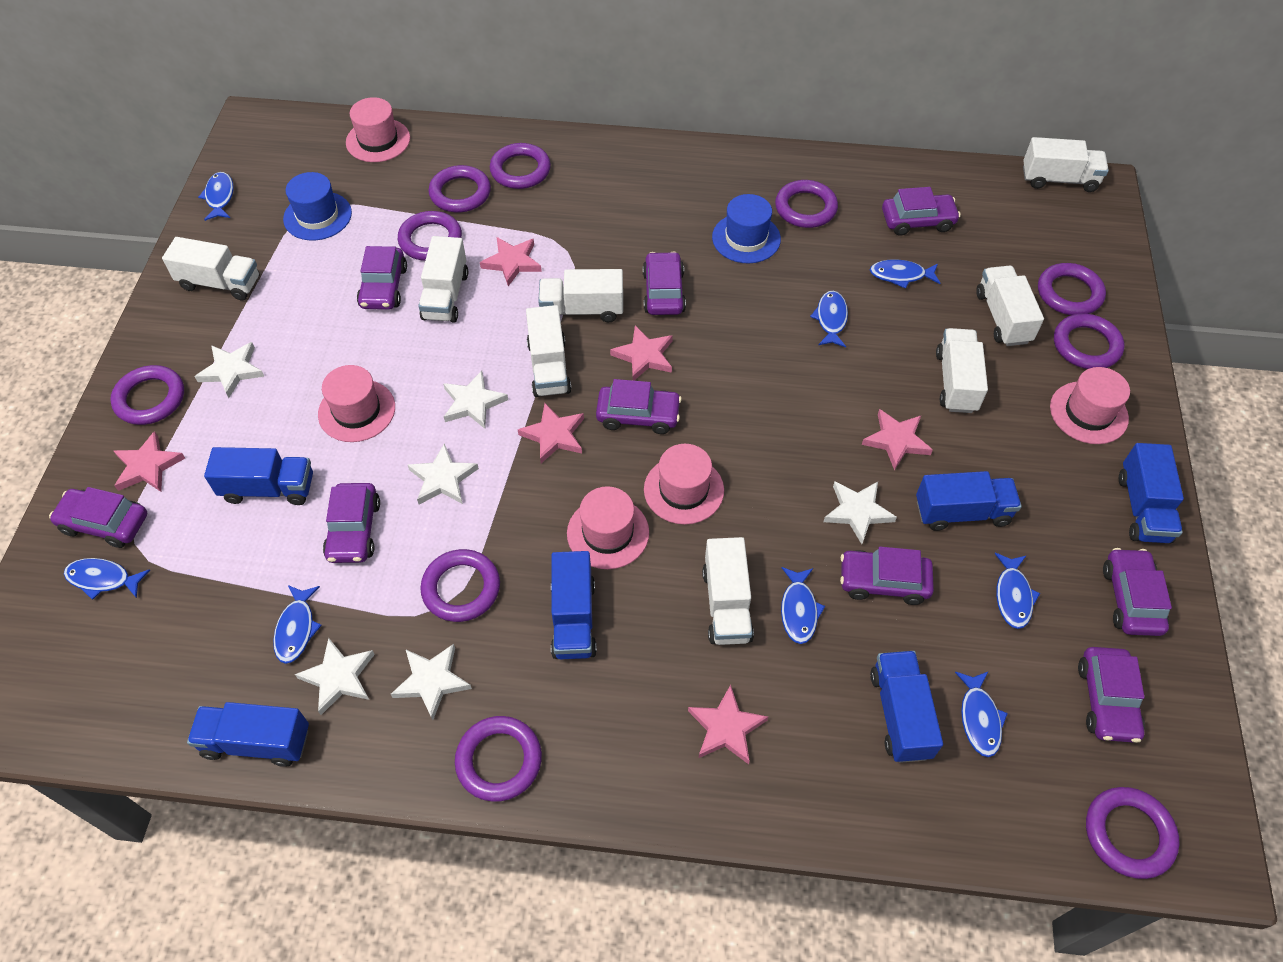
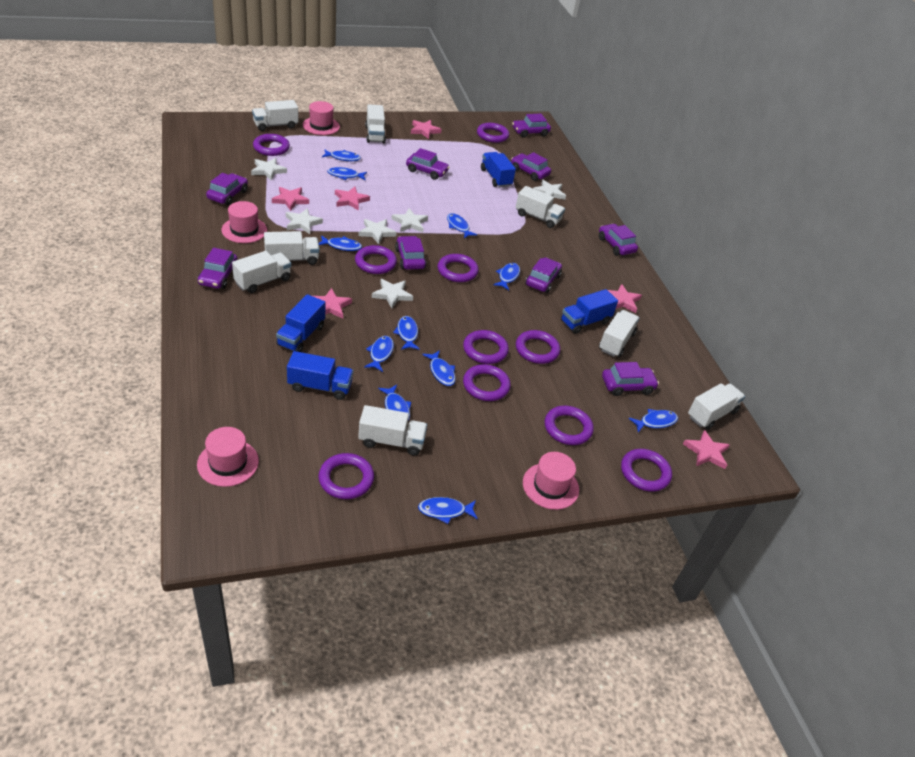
blue fish: 8 -> 11
blue hat: 2 -> 0
blue truck: 6 -> 4
pink hat: 5 -> 4

